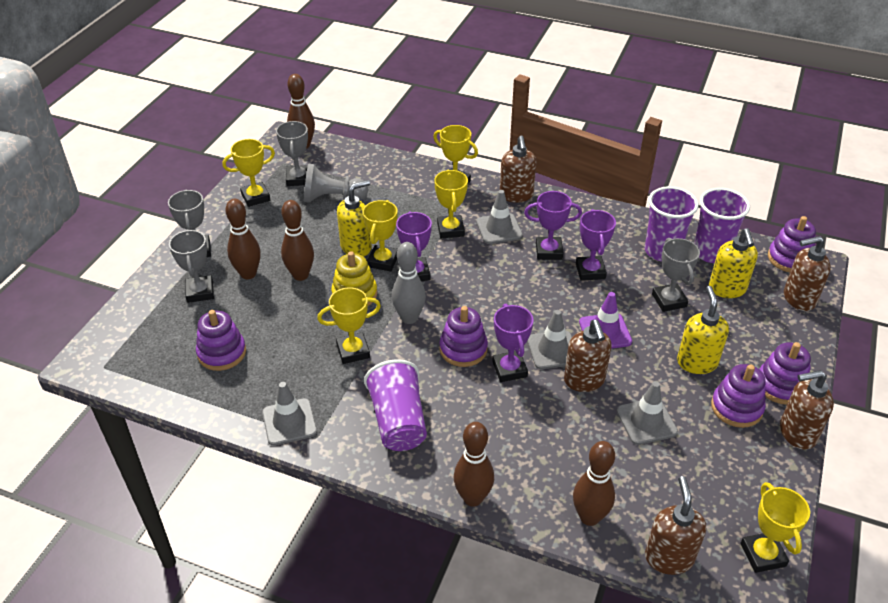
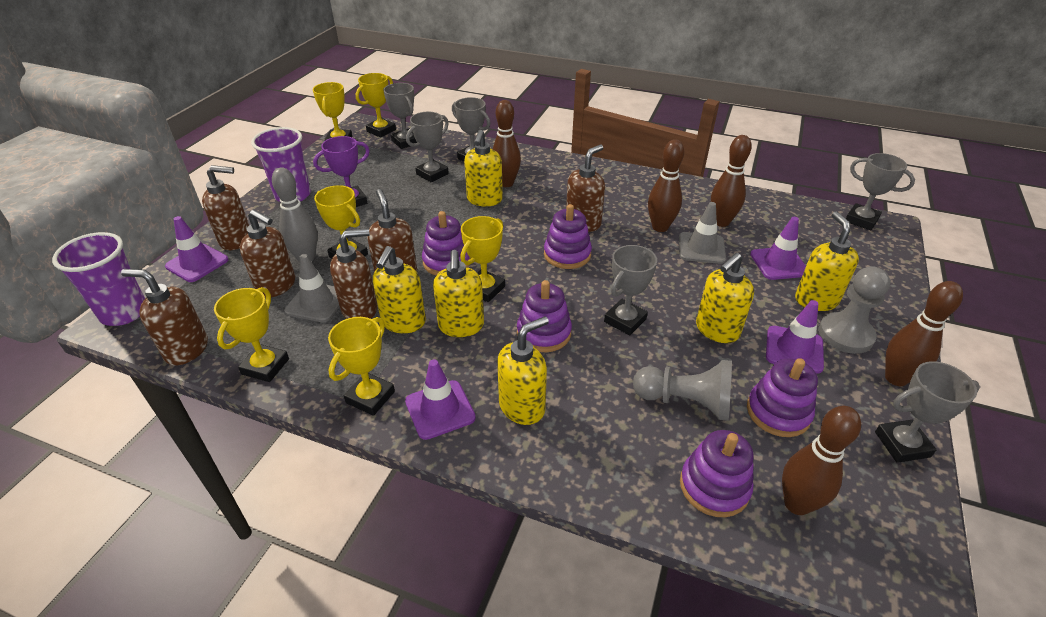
brown soap dispenser: 5 -> 6
grey pawn: 1 -> 2
grey traffic cone: 4 -> 2
grey trophy: 4 -> 6
purple cup: 3 -> 2
purple traffic cone: 1 -> 4
purple trophy: 4 -> 1
yellow soap dispenser: 3 -> 6
yellow stacking toy: 1 -> 0

